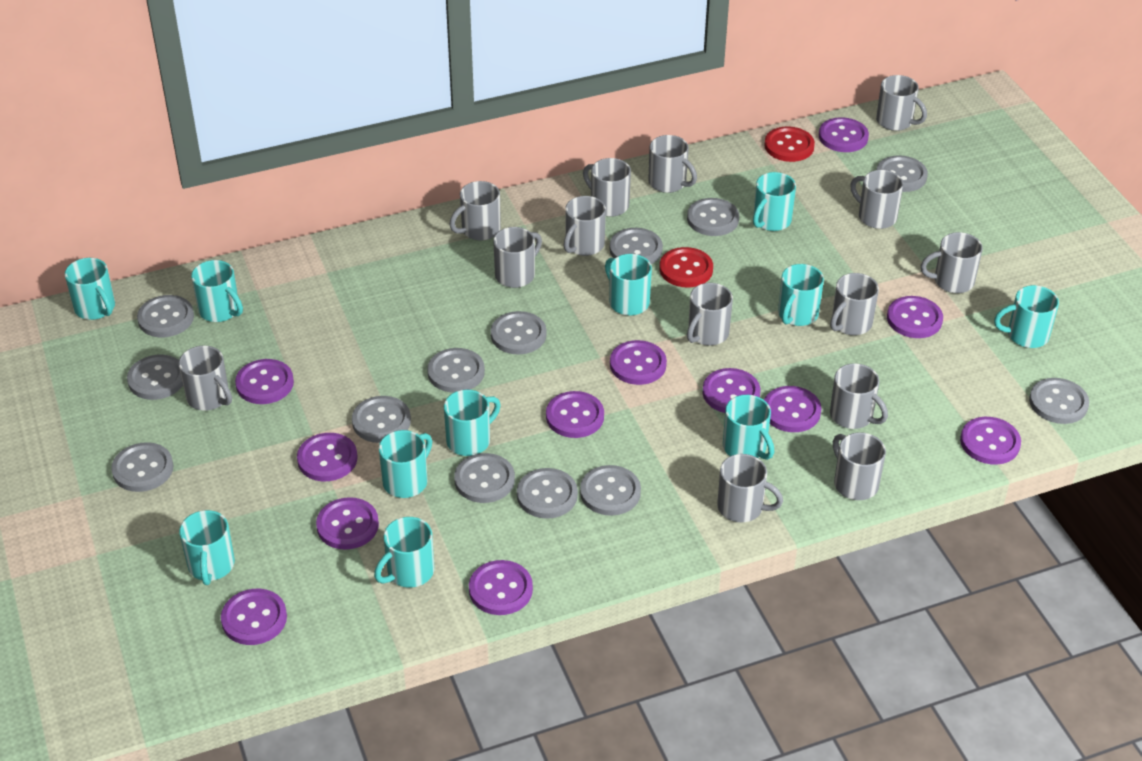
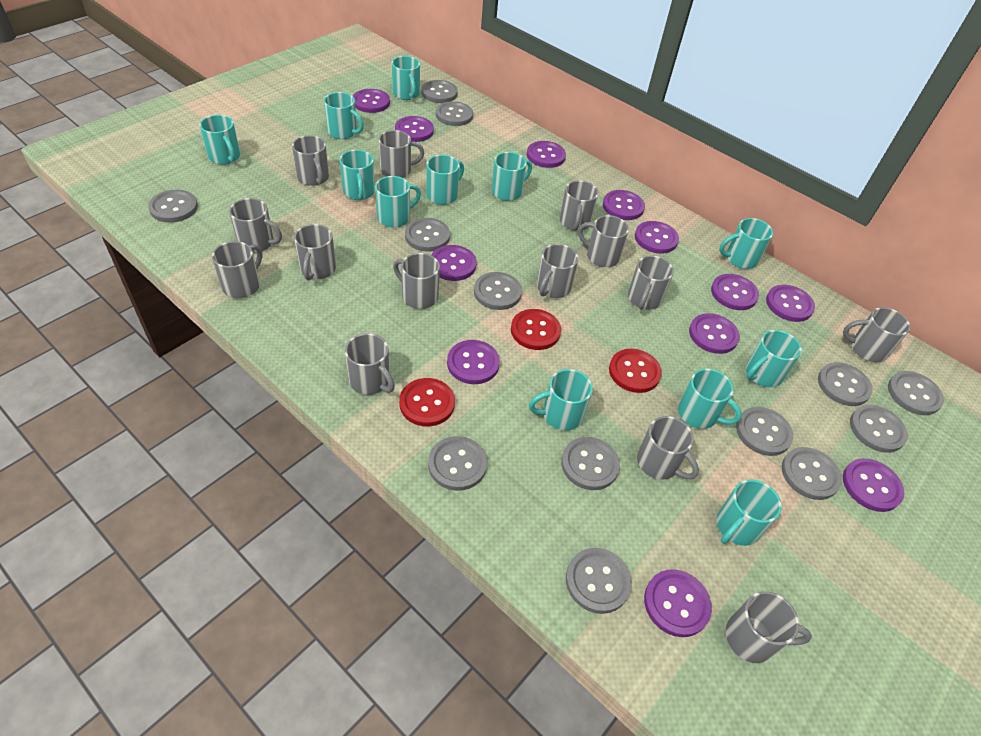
red button: 2 -> 3
turquoise mug: 11 -> 12

